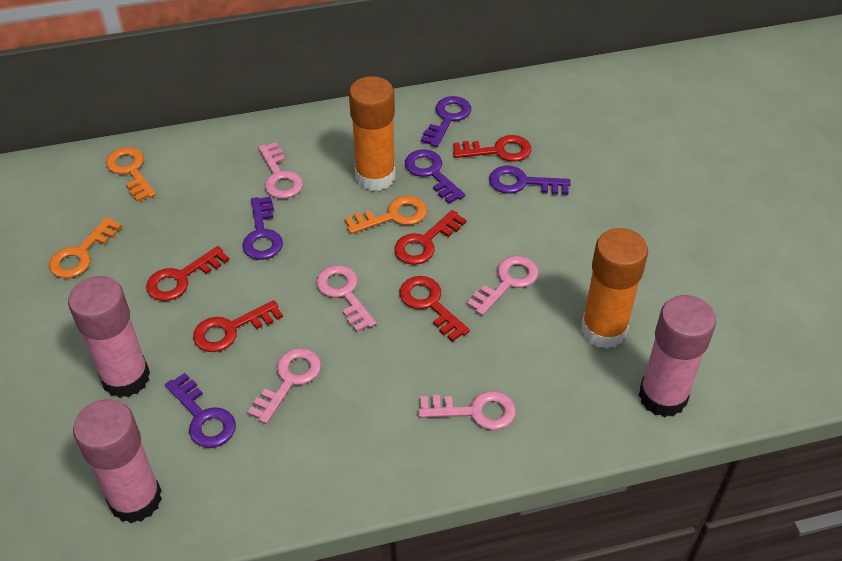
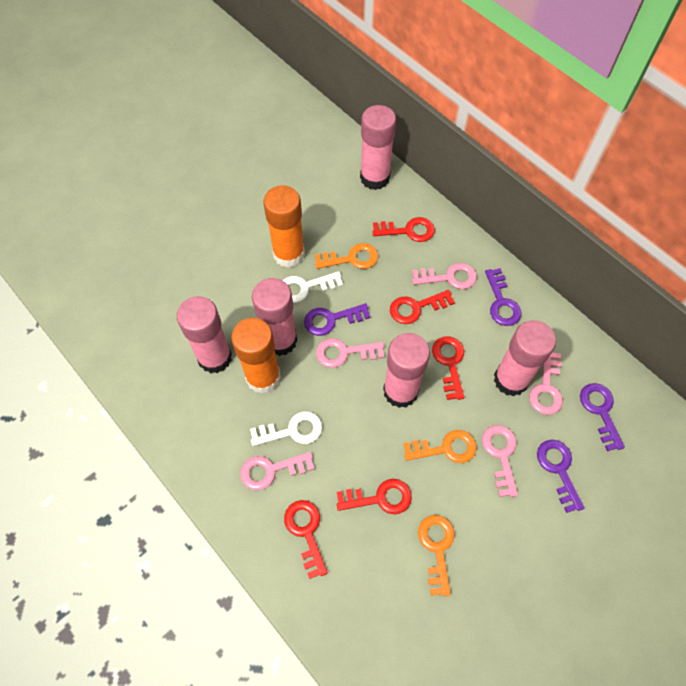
pink glue stick: 3 -> 5
purple key: 5 -> 4
white key: 0 -> 2

